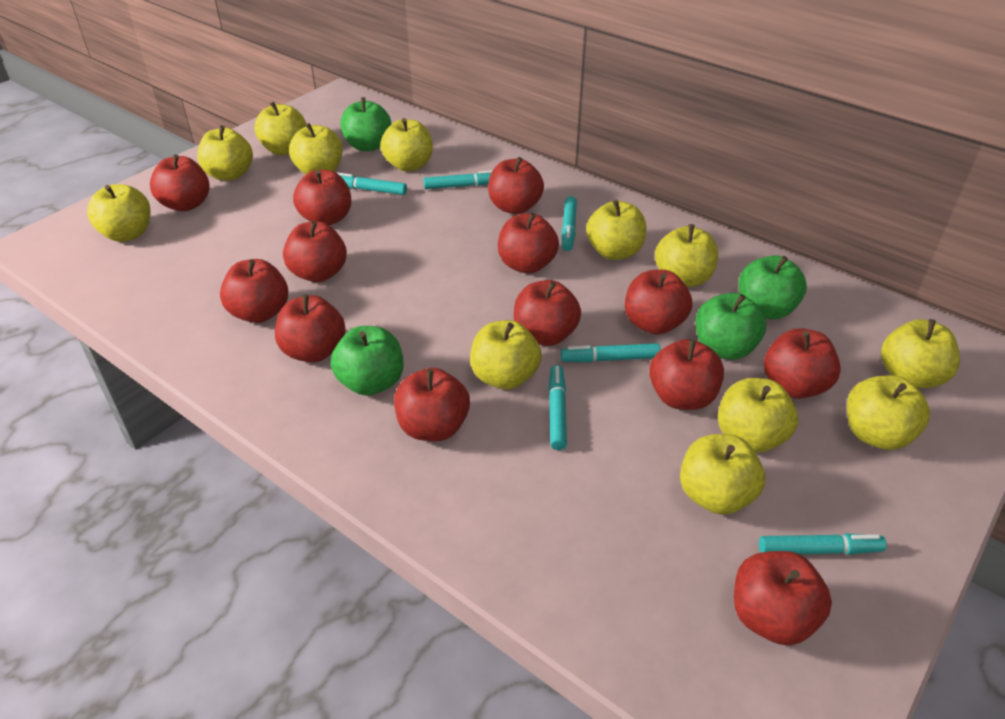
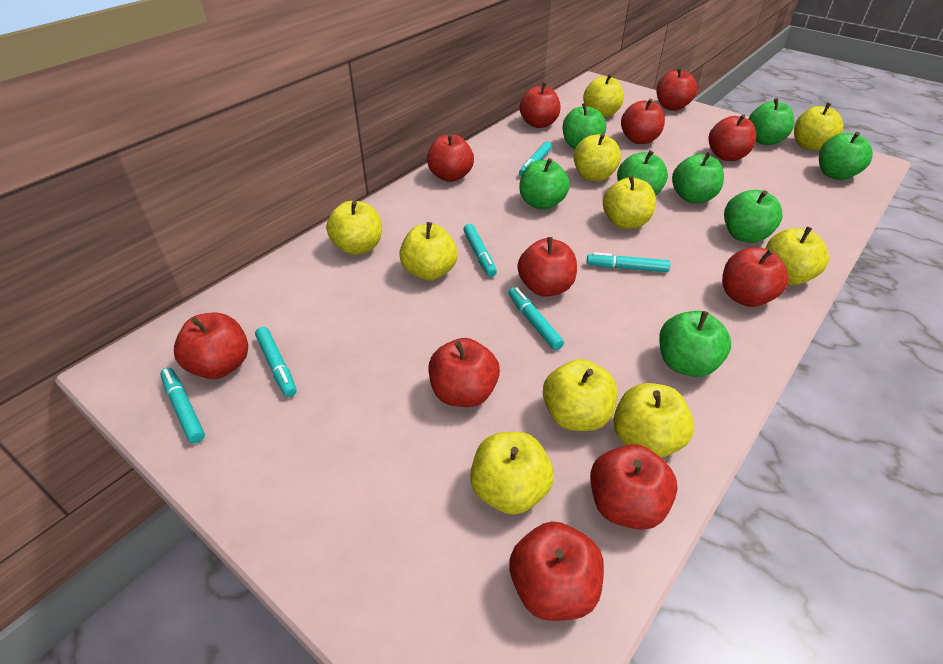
green apple: 4 -> 8
red apple: 13 -> 11
yellow apple: 12 -> 10

